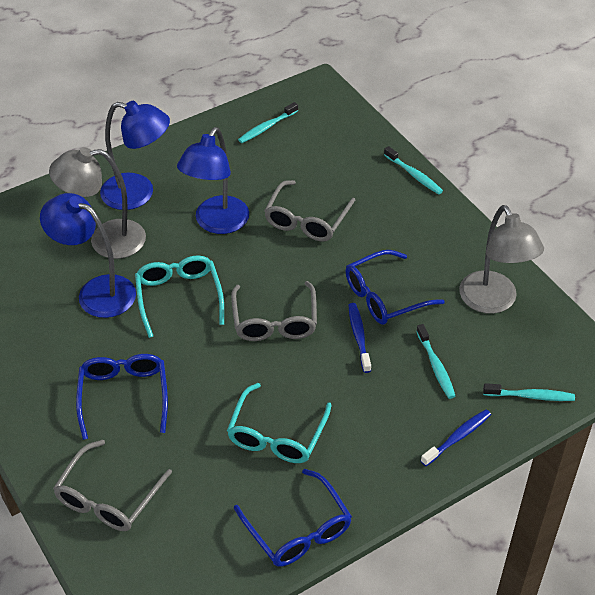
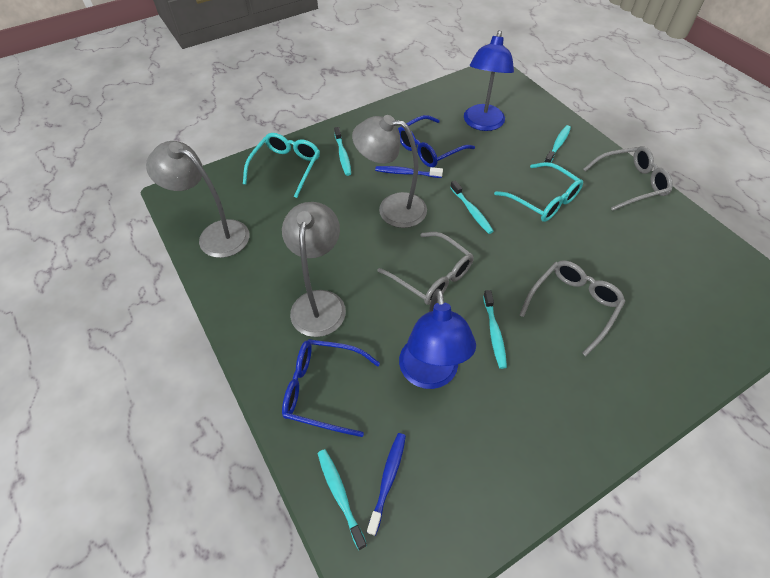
blue glasses: 3 -> 2
blue lamp: 3 -> 2
grey lamp: 2 -> 3
turquoise toothbrush: 4 -> 5

